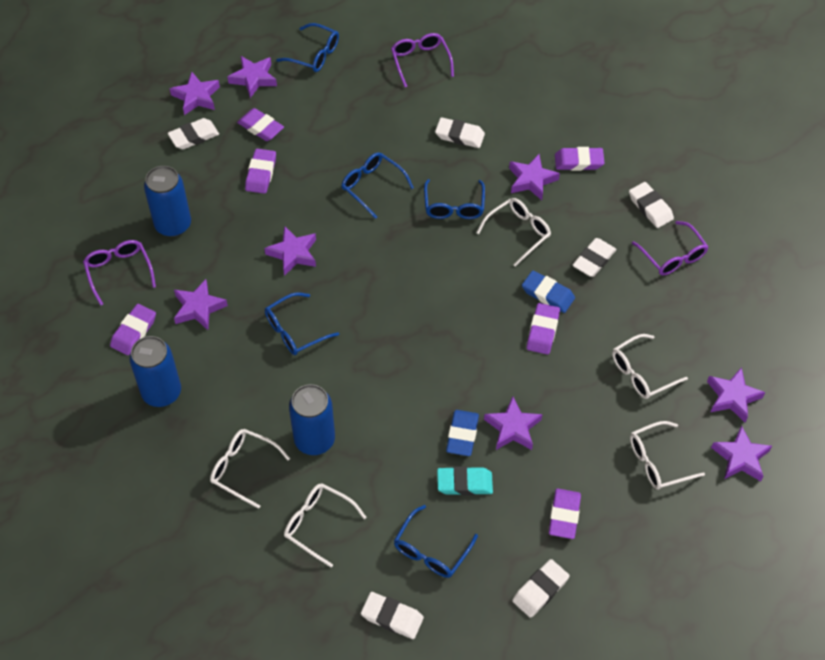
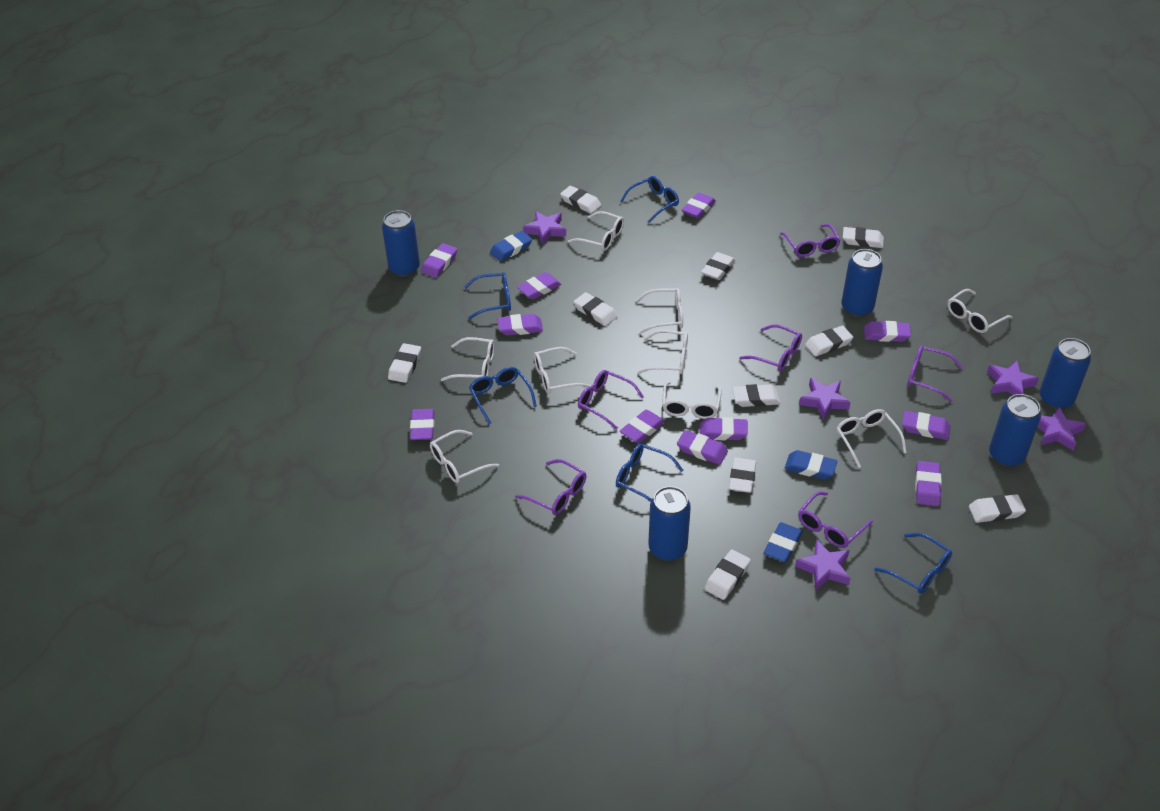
blue can: 3 -> 5
blue eraser: 2 -> 3
purple eraser: 6 -> 11
purple glasses: 3 -> 6
purple star: 8 -> 5
turquoise eraser: 1 -> 0
white eraser: 6 -> 10
white glasses: 5 -> 9

